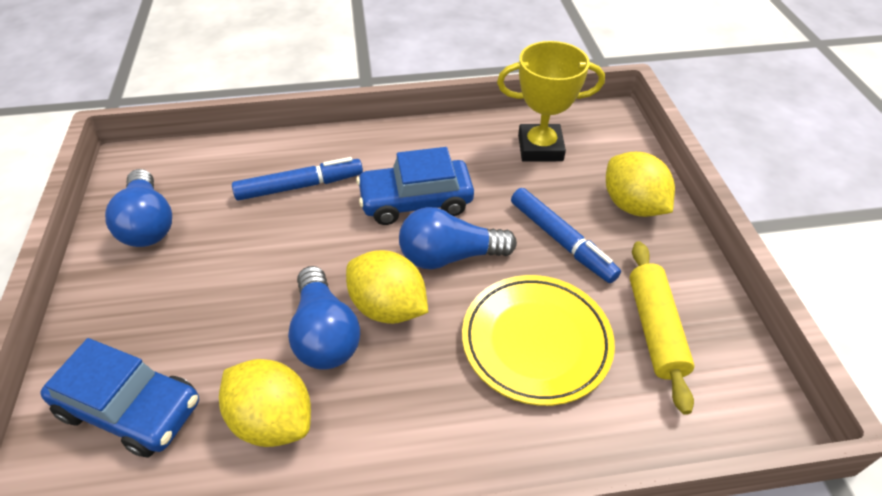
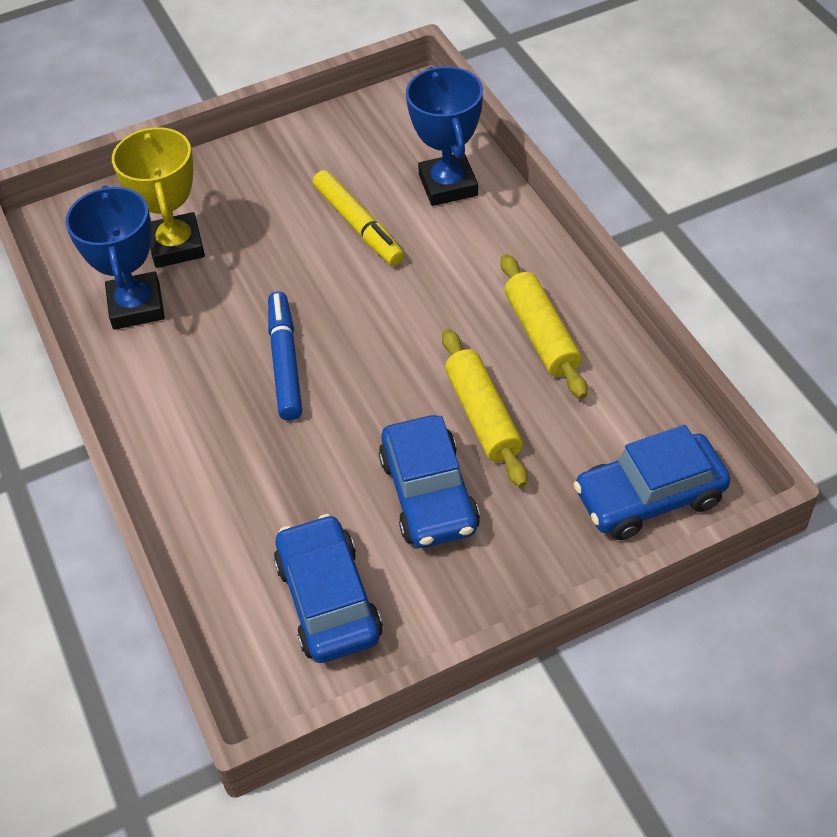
blue car: 2 -> 3
blue light bulb: 3 -> 0
blue marker: 2 -> 1
blue trophy: 0 -> 2
yellow lemon: 3 -> 0
yellow marker: 0 -> 1
yellow plate: 1 -> 0
yellow rolling pin: 1 -> 2

